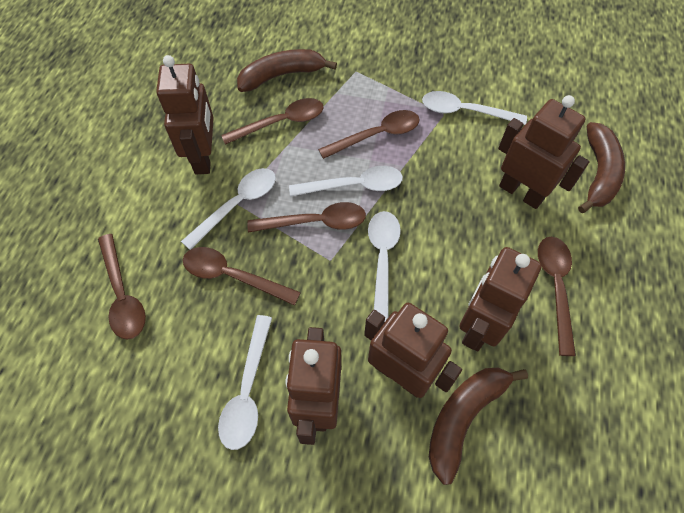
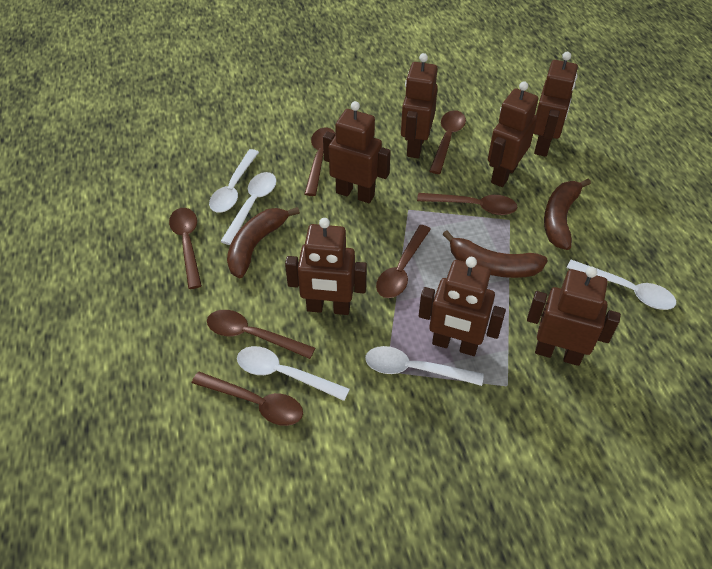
brown robot: 5 -> 7
brown spoon: 6 -> 7

